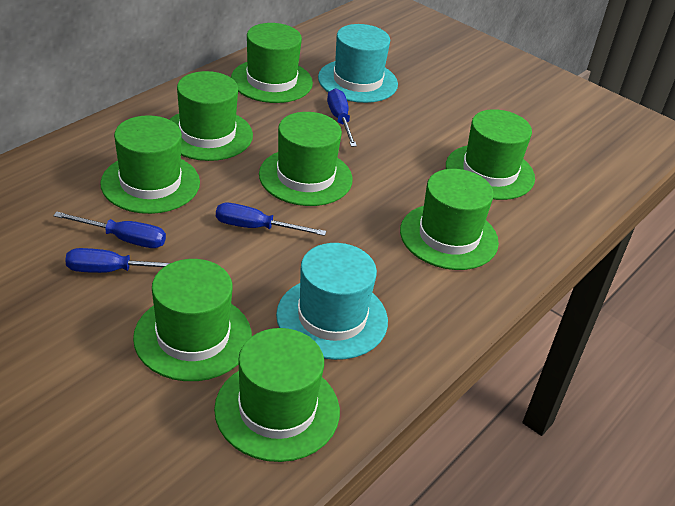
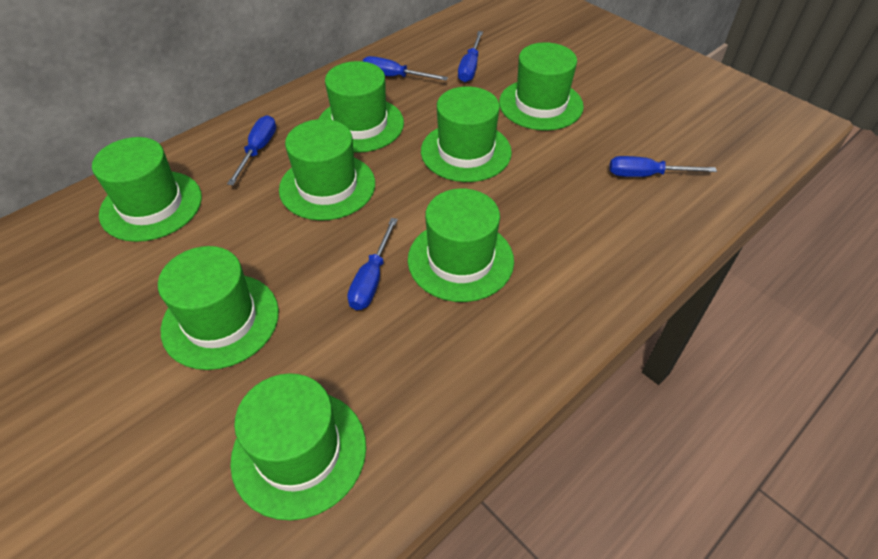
blue screwdriver: 4 -> 5
turquoise hat: 2 -> 0

